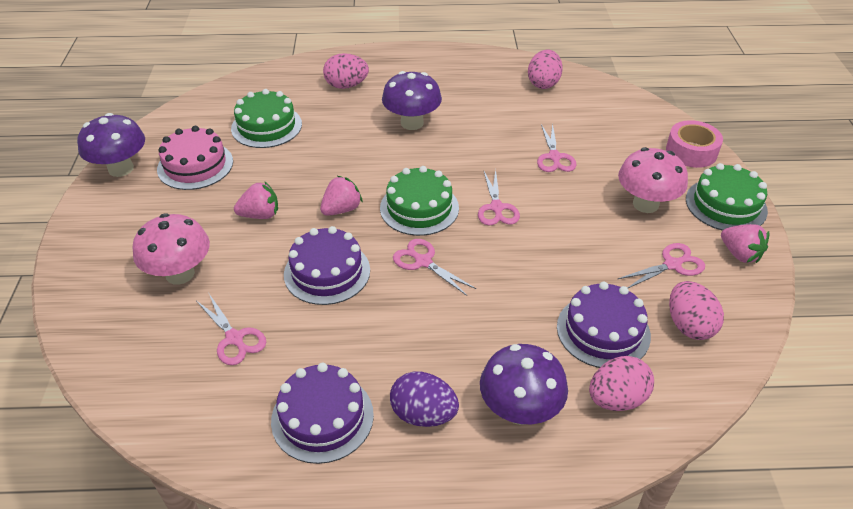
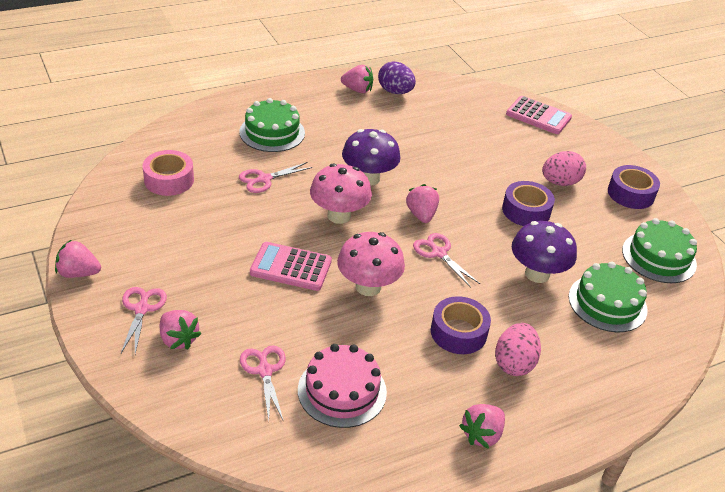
pink calculator: 0 -> 2
pink egg: 4 -> 2
pink scissors: 5 -> 4
pink strawberry: 3 -> 5
purple cake: 3 -> 0
purple mushroom: 3 -> 2
purple tape: 0 -> 3

